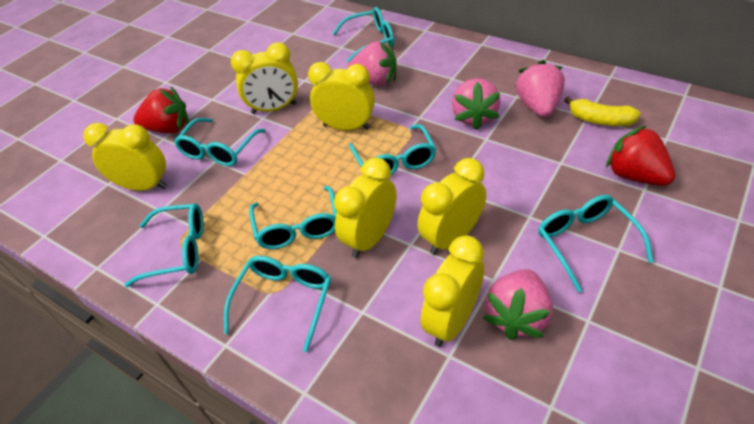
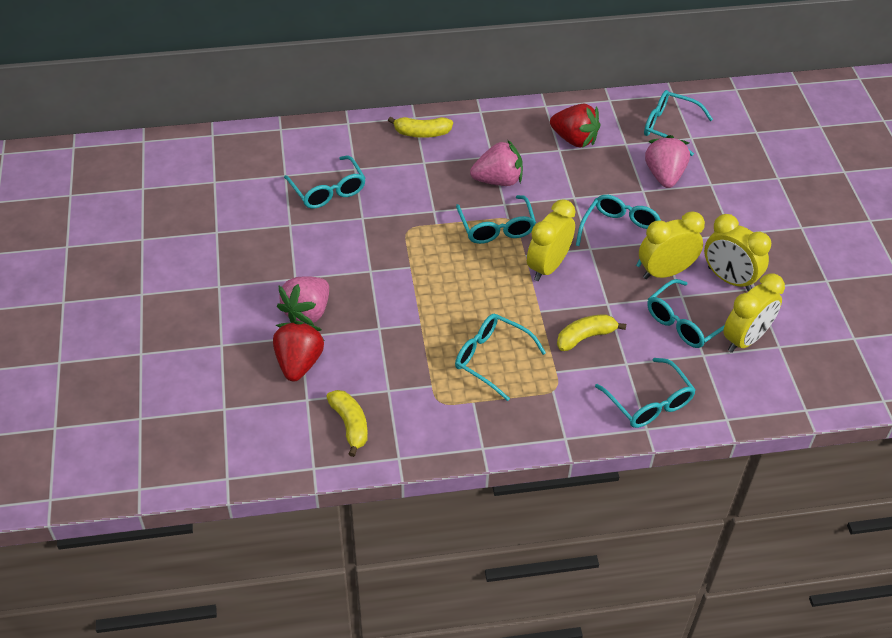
pink strawberry: 4 -> 3
yellow banana: 1 -> 3
yellow clock: 6 -> 4

